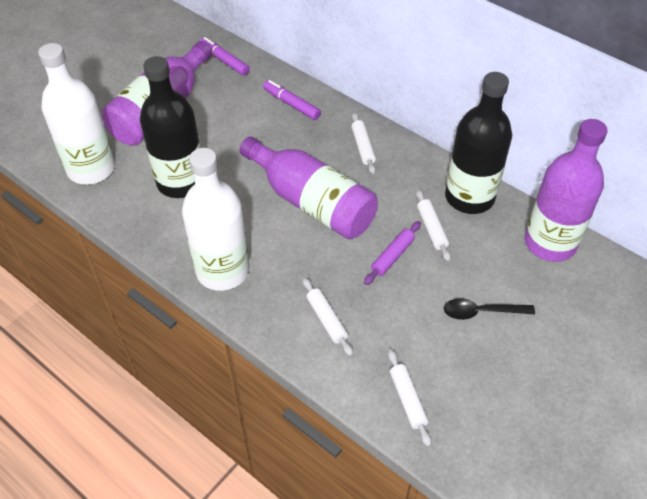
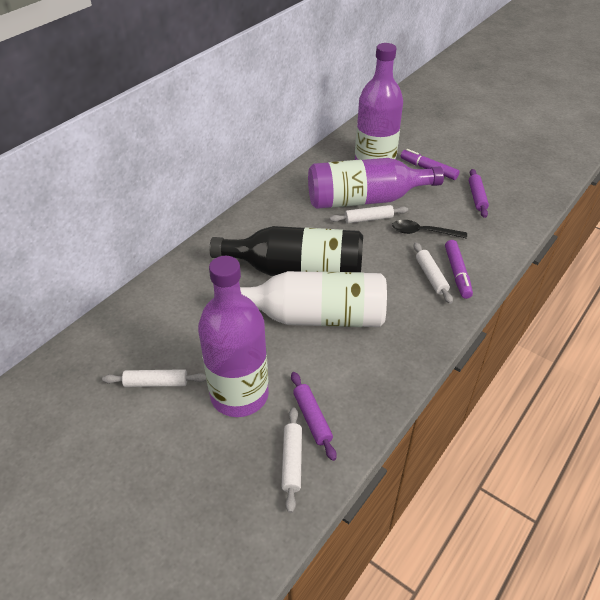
black bottle: 2 -> 1
purple rolling pin: 1 -> 2
white bottle: 2 -> 1

